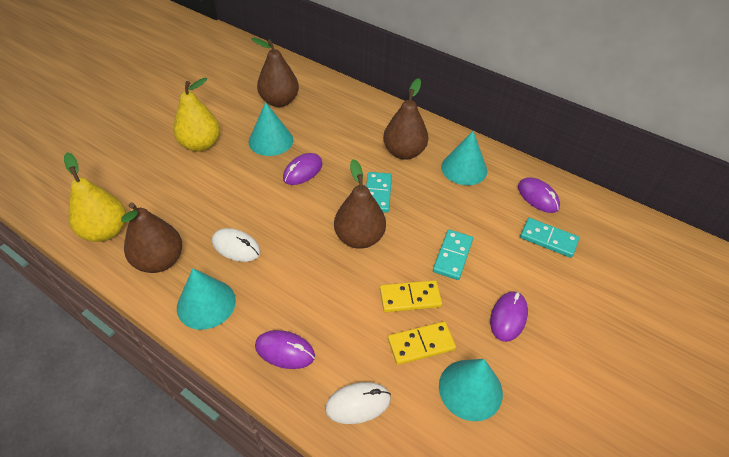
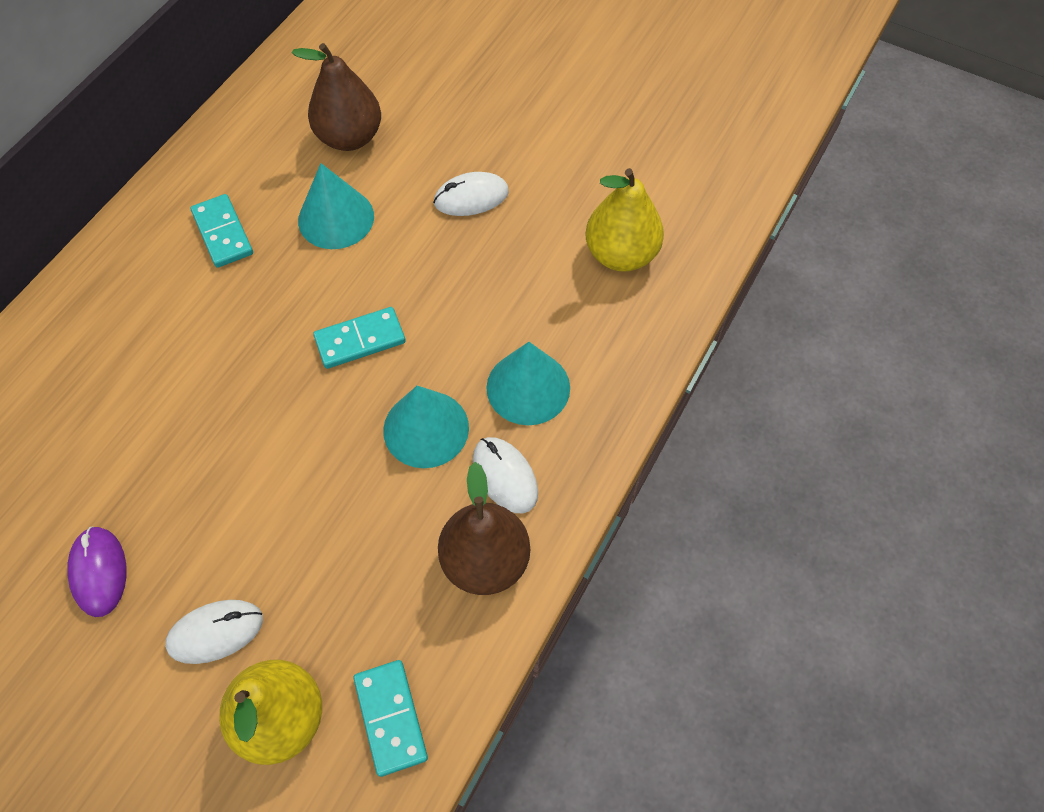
brown pear: 4 -> 2
purple mouse: 4 -> 1
turquoise cone: 4 -> 3
white mouse: 2 -> 3
yellow domino: 2 -> 0

